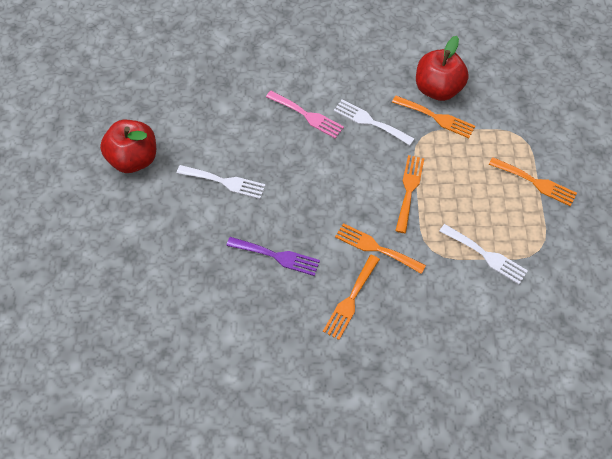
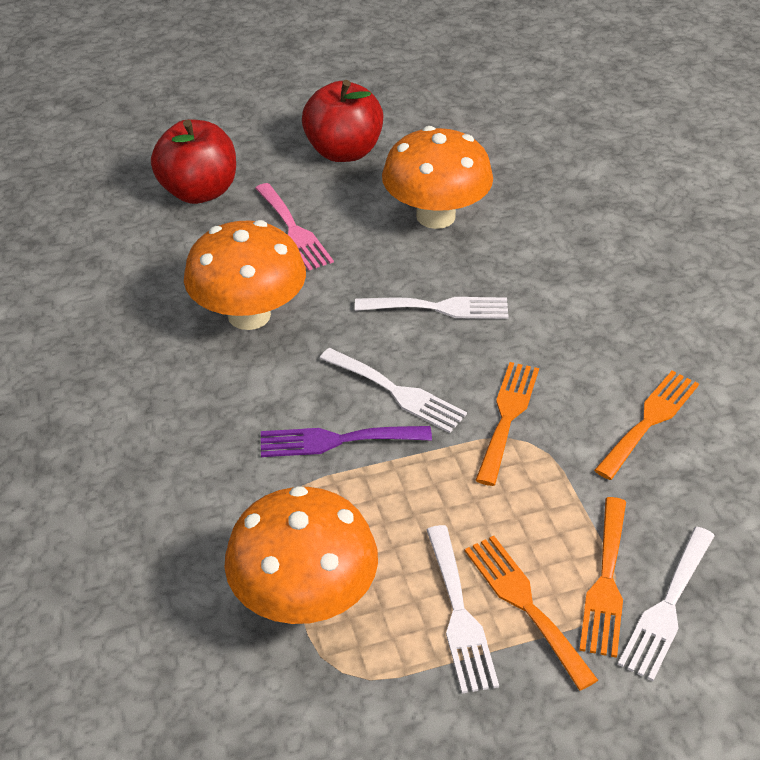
orange fork: 5 -> 4
orange mushroom: 0 -> 3
white fork: 3 -> 4

